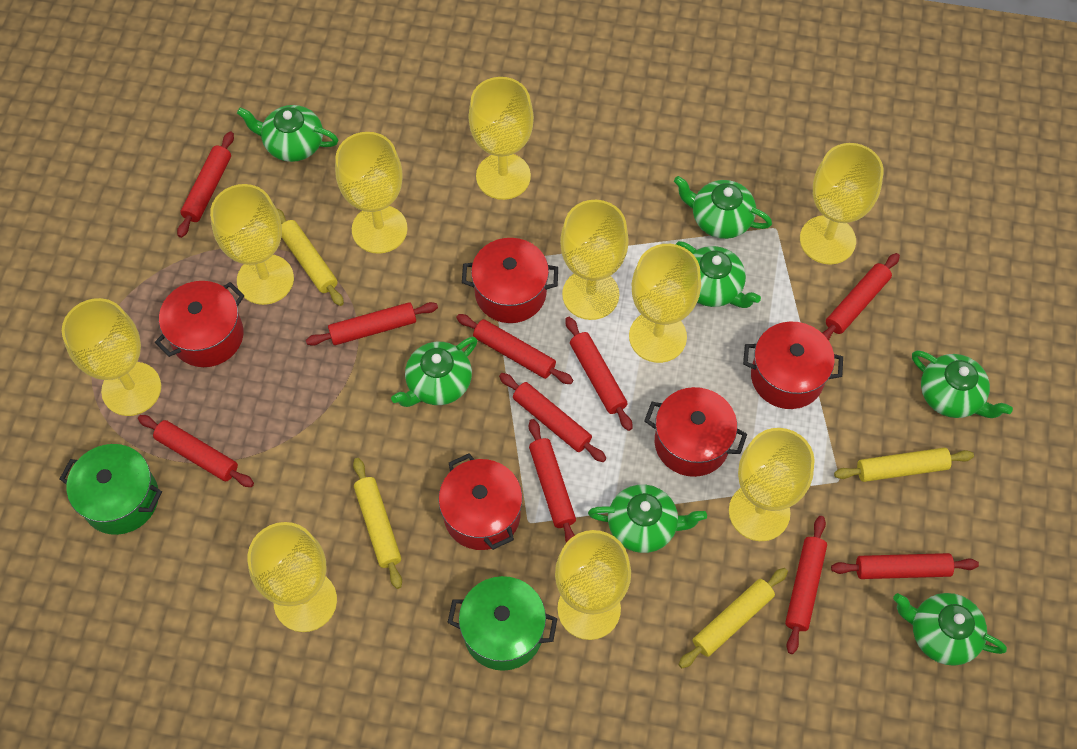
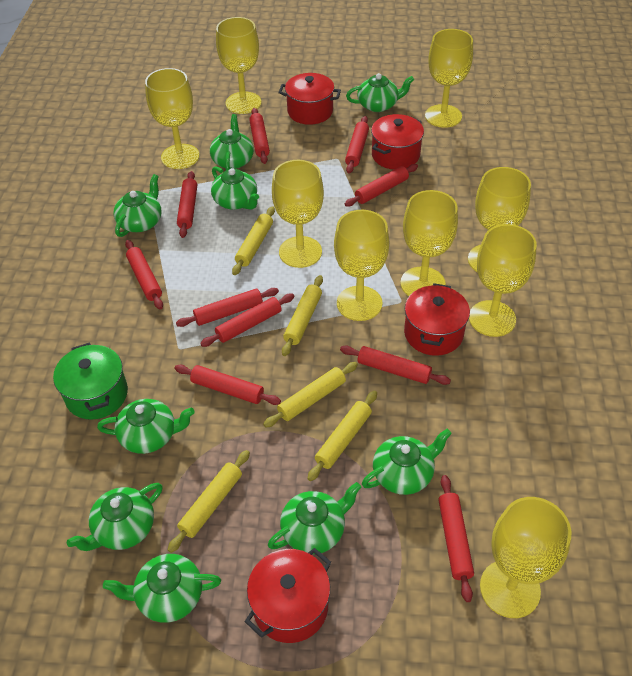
green pot: 2 -> 1
green teapot: 7 -> 9
red pot: 5 -> 4
yellow goblet: 10 -> 9
yellow rolling pin: 4 -> 5

